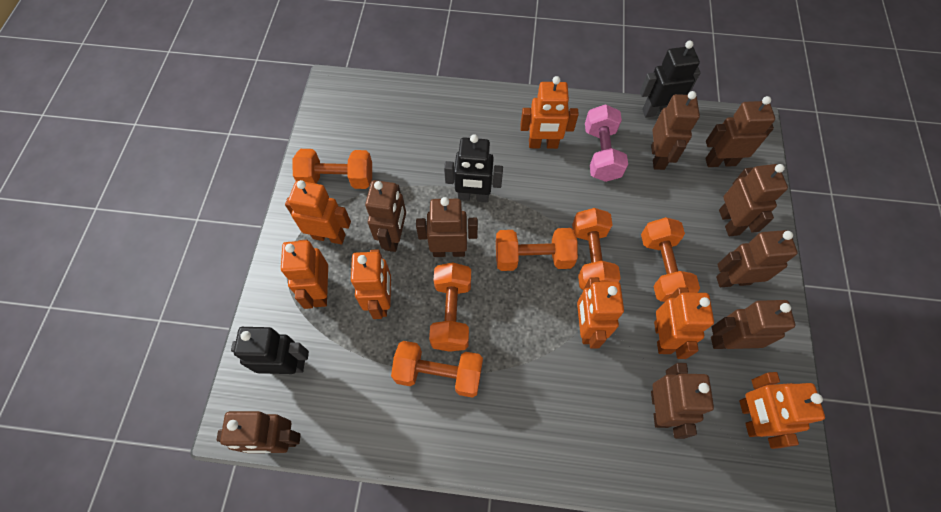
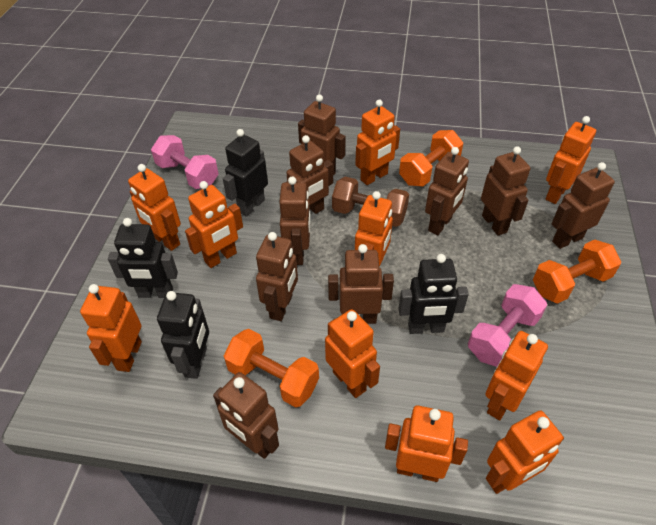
black robot: 3 -> 4
brown dumbbell: 0 -> 1
orange dumbbell: 6 -> 3
orange robot: 7 -> 10
pink dumbbell: 1 -> 2

